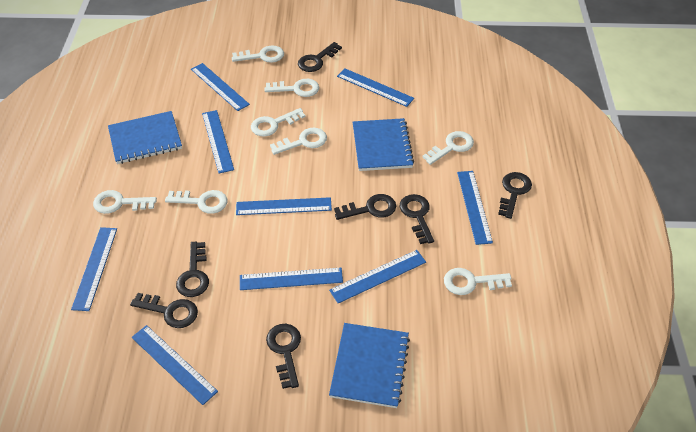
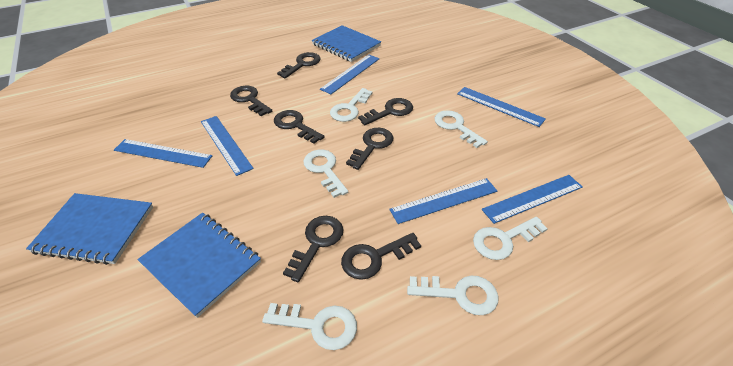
blue ruler: 9 -> 6
white key: 8 -> 6

